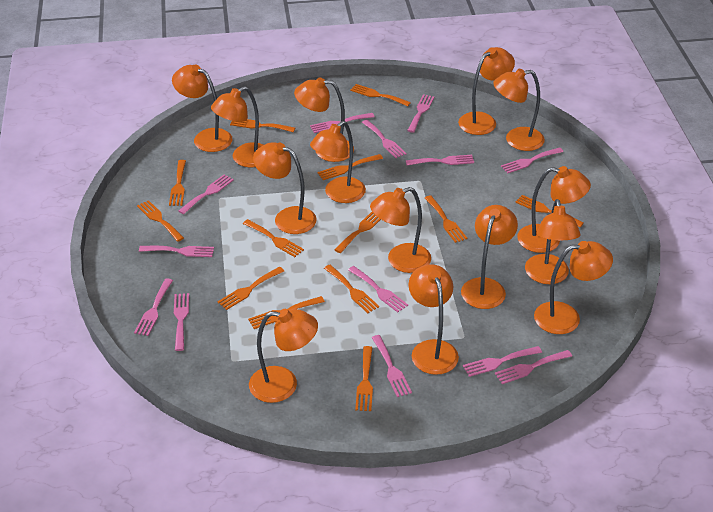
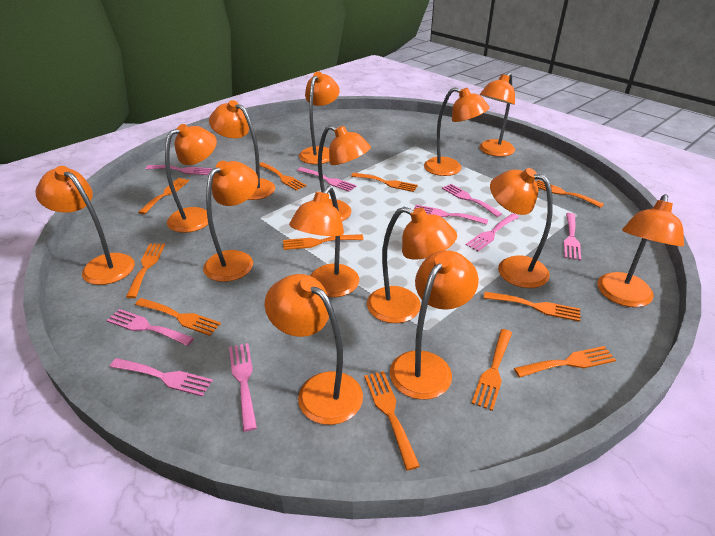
orange fork: 13 -> 11
pink fork: 13 -> 9

